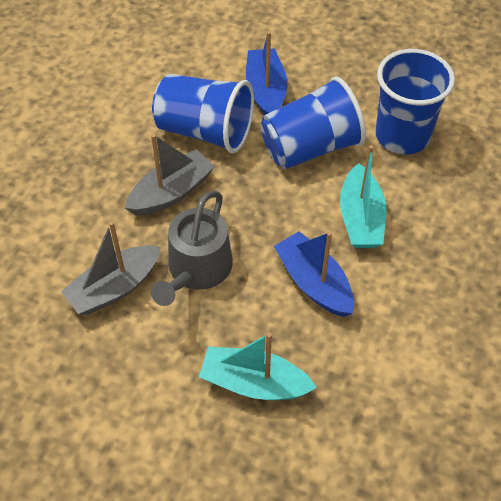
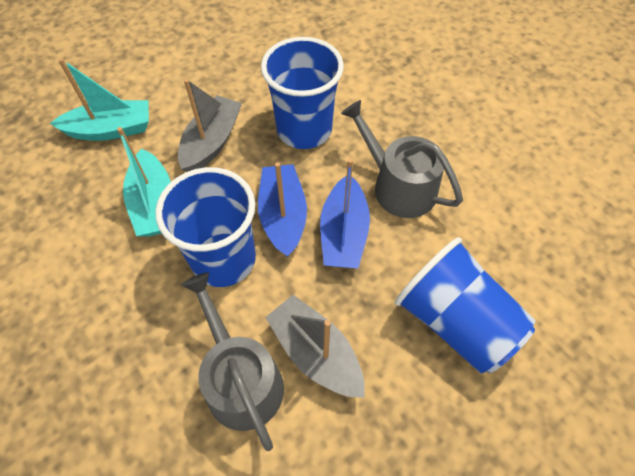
grey watering can: 1 -> 2

